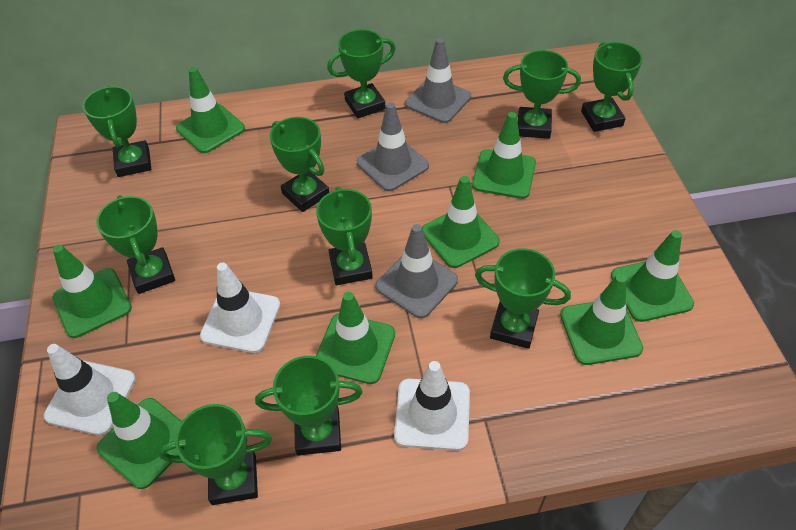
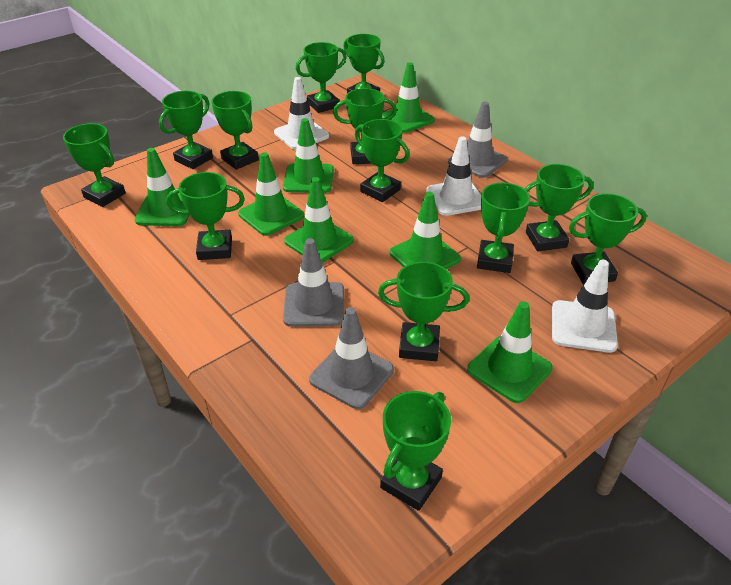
green traffic cone: 8 -> 7
green trophy: 10 -> 13

